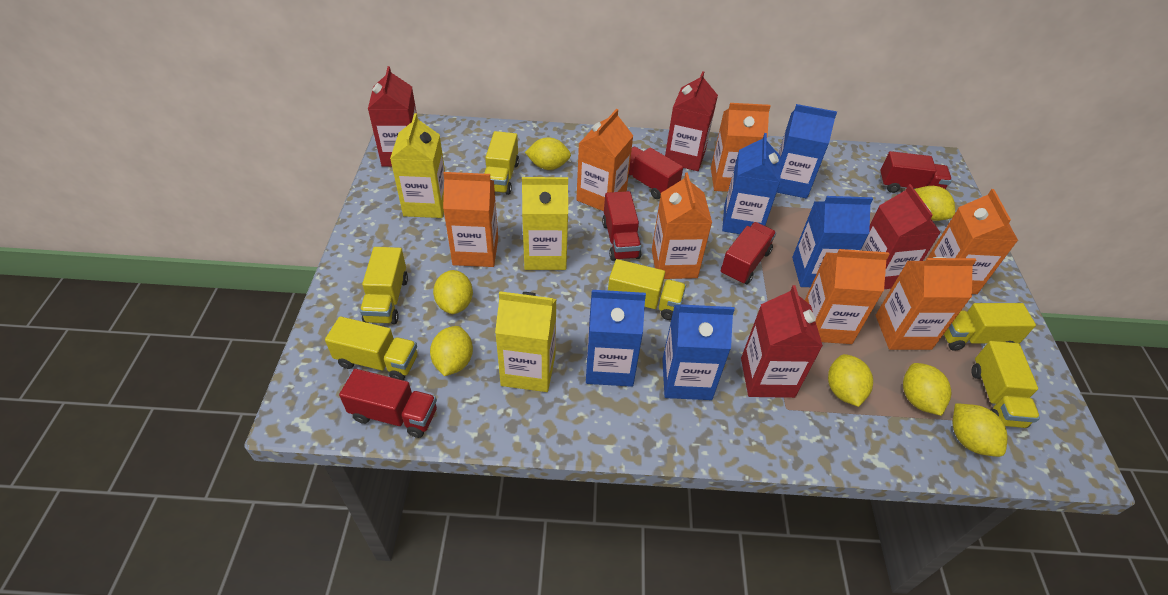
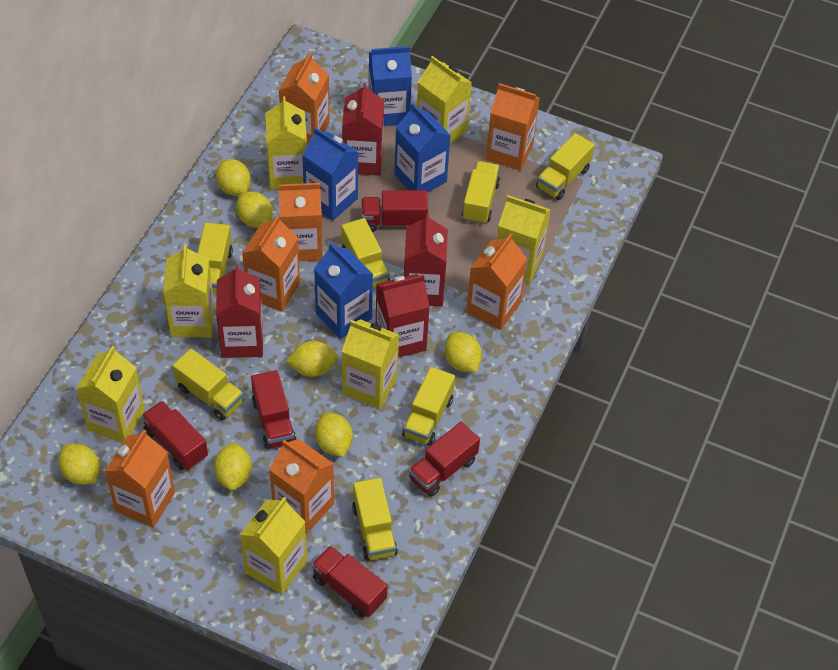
blue carton: 5 -> 4
yellow carton: 3 -> 7
yellow truck: 6 -> 7

